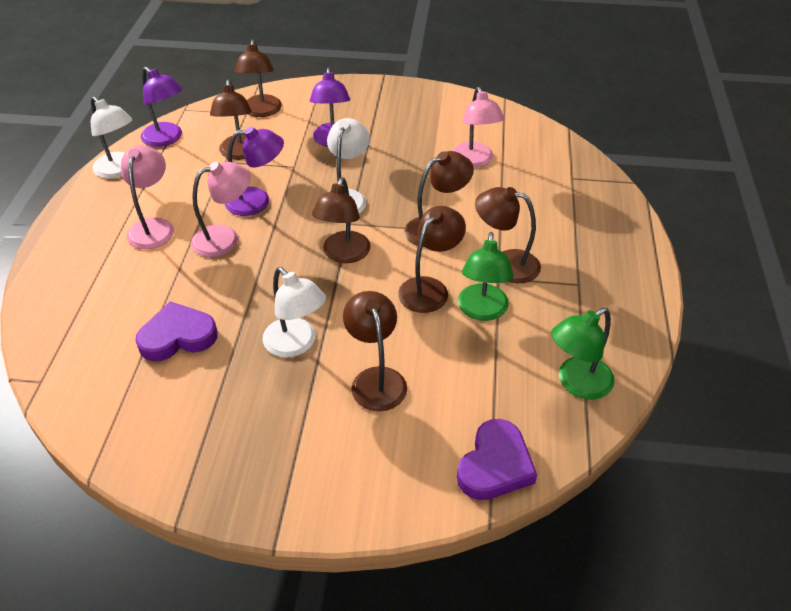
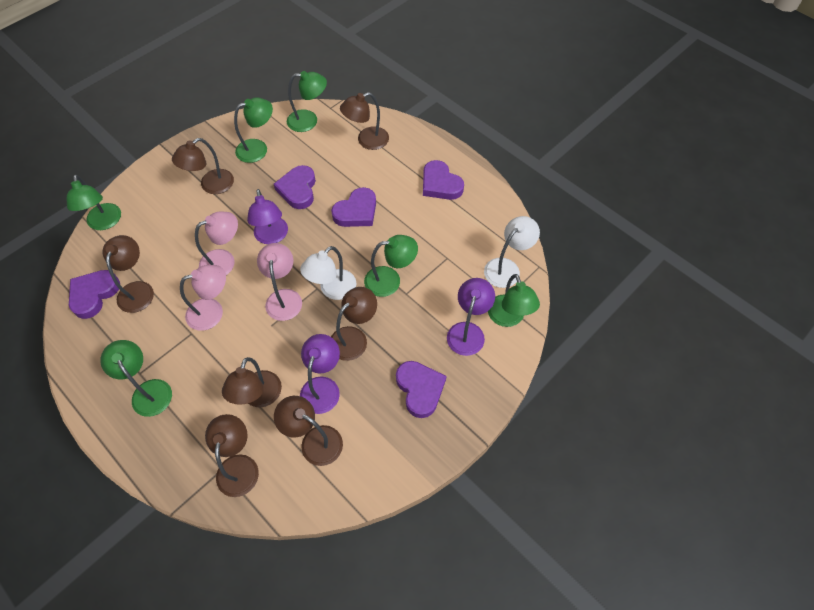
green lamp: 2 -> 6
purple heart: 2 -> 5
white lamp: 3 -> 2

